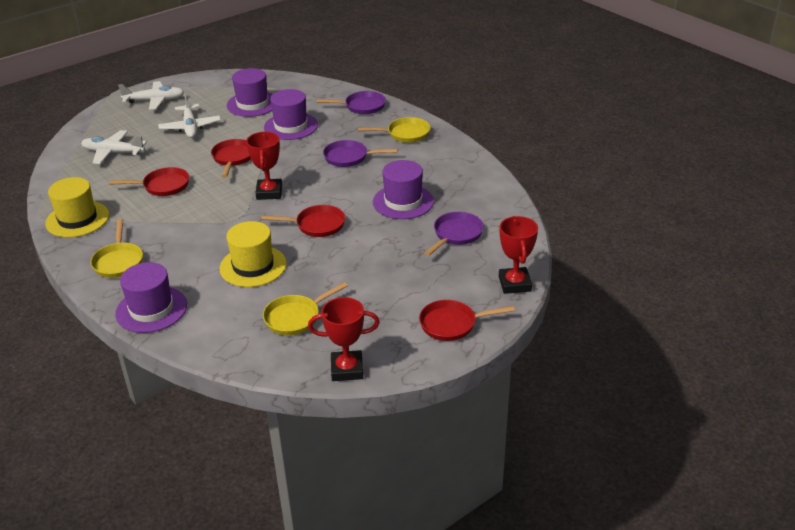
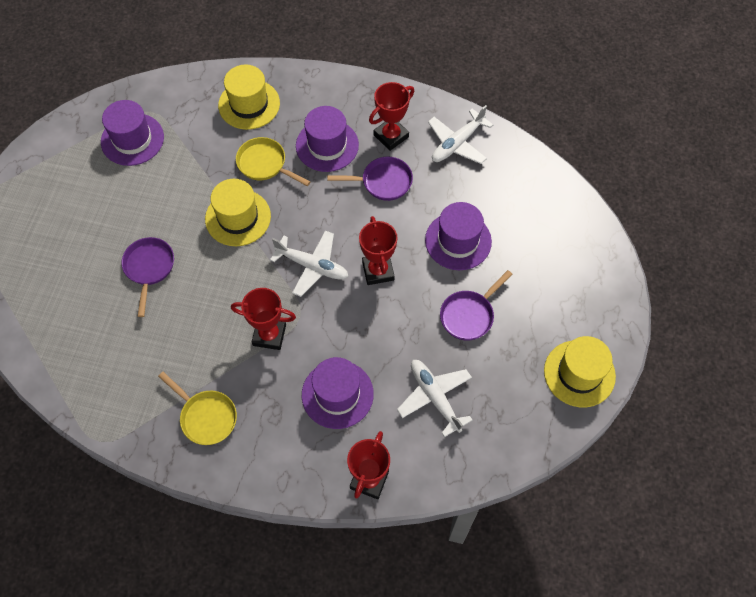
red pan: 4 -> 0
red trophy: 3 -> 4
yellow hat: 2 -> 3
yellow pan: 3 -> 2

